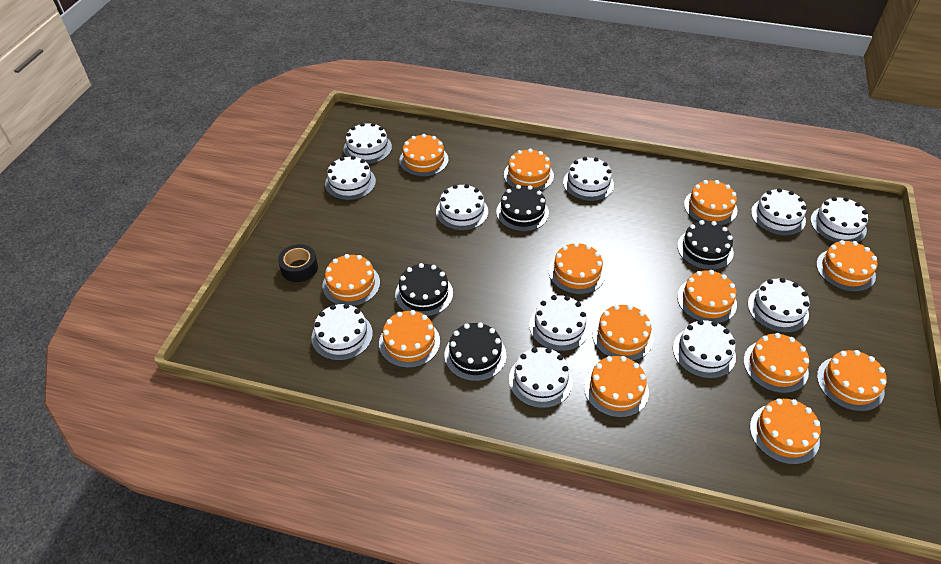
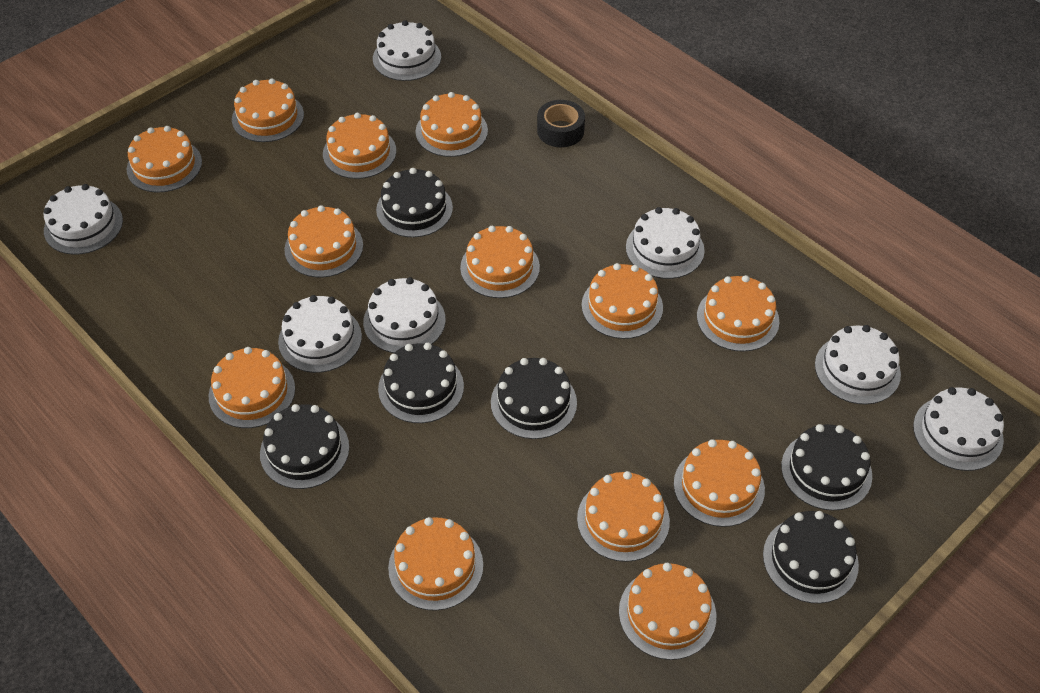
black cake: 4 -> 6
white cake: 11 -> 7

